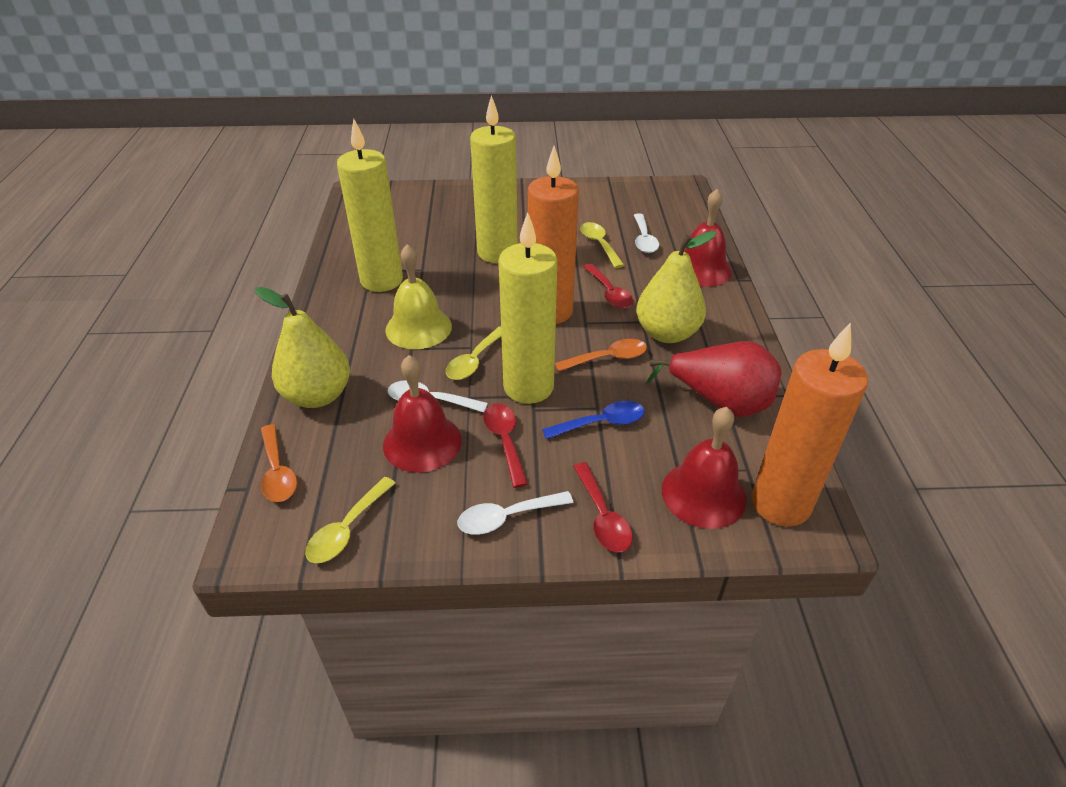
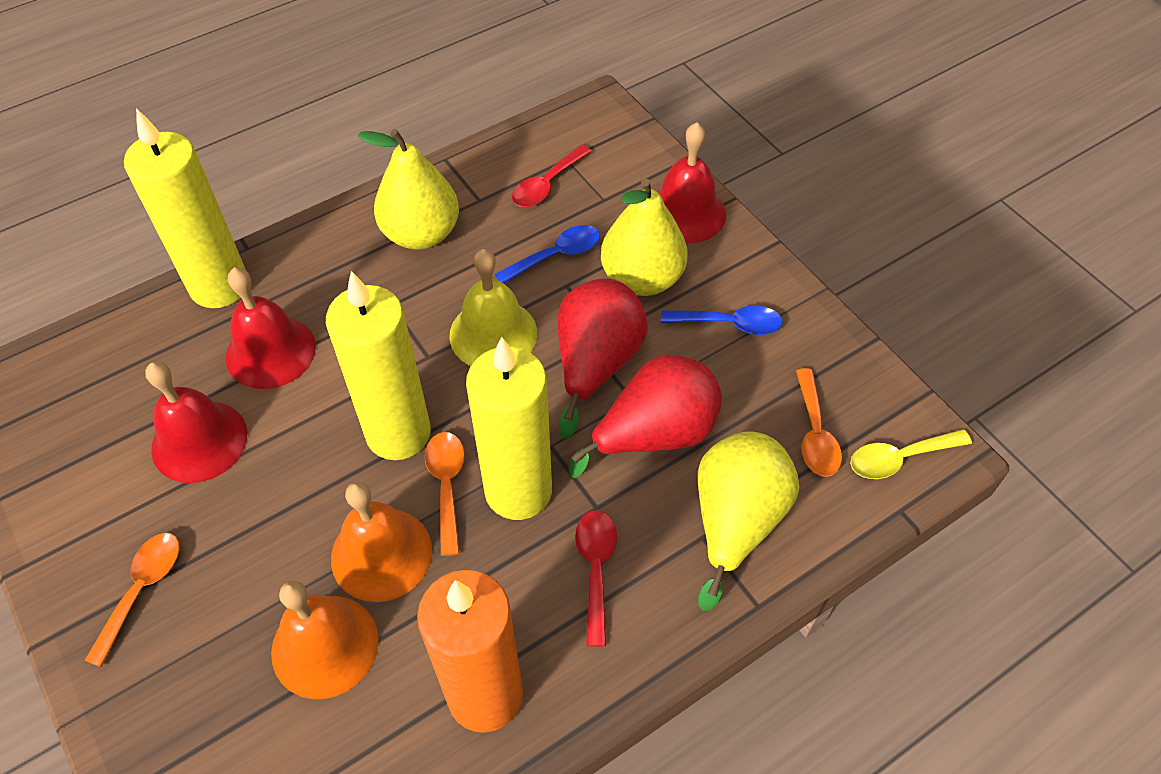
blue spoon: 1 -> 2
orange bell: 0 -> 2
orange candle: 2 -> 1
orange spoon: 2 -> 3
red pear: 1 -> 2
red spoon: 3 -> 2
white spoon: 3 -> 0
yellow pear: 2 -> 3
yellow spoon: 3 -> 1

